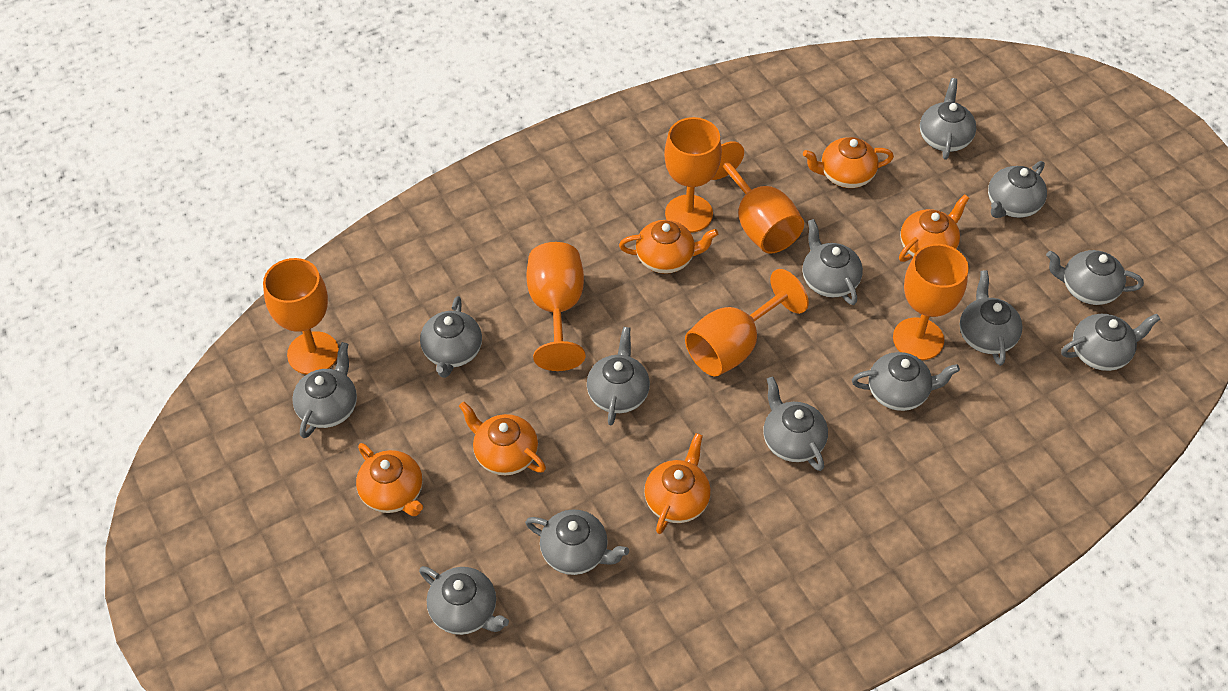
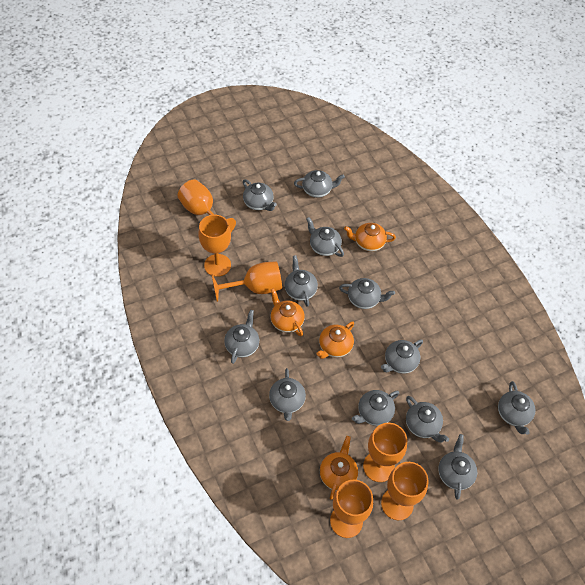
grey teapot: 13 -> 12
orange teapot: 6 -> 4

